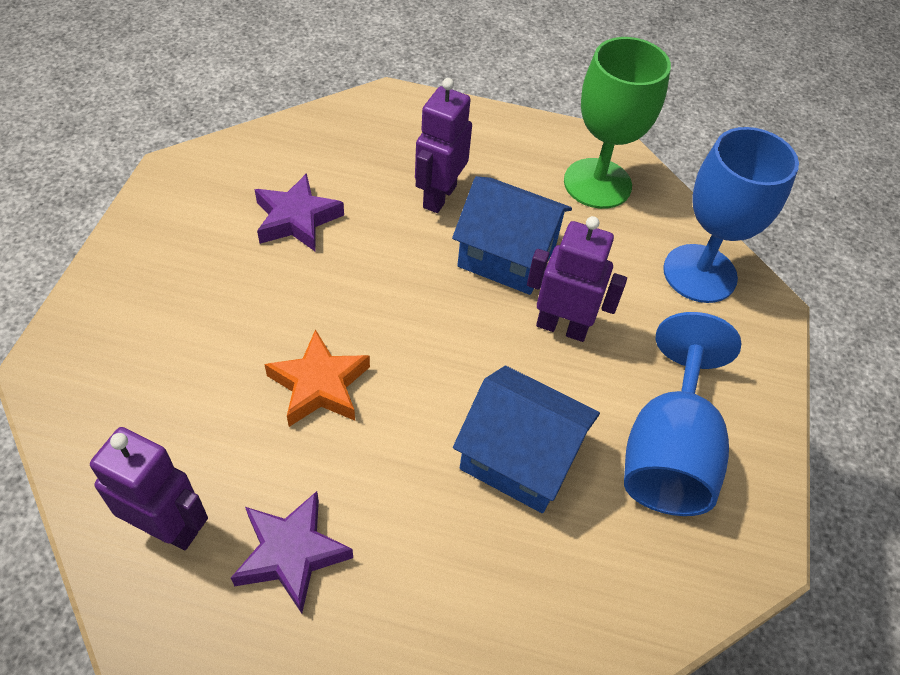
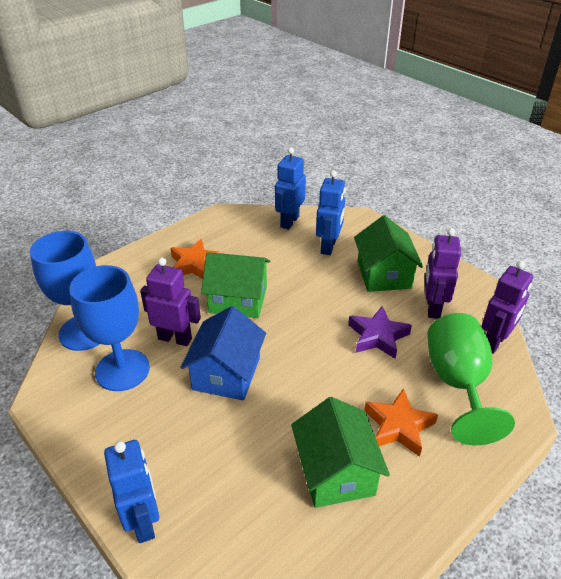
blue house: 2 -> 1
blue robot: 0 -> 3
green house: 0 -> 3
orange star: 1 -> 2
purple star: 2 -> 1

